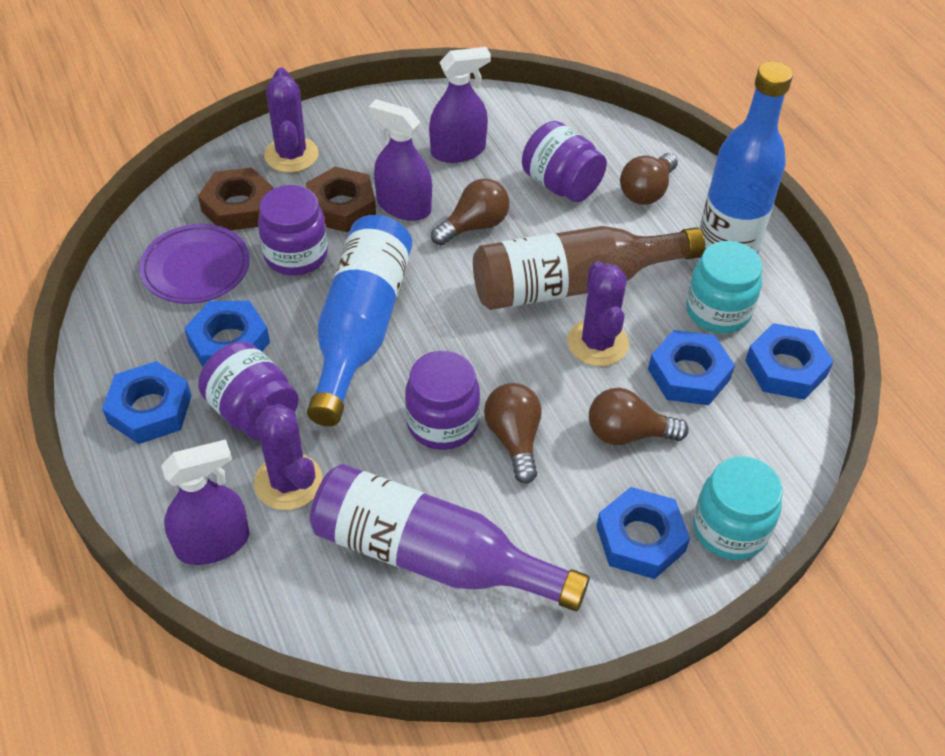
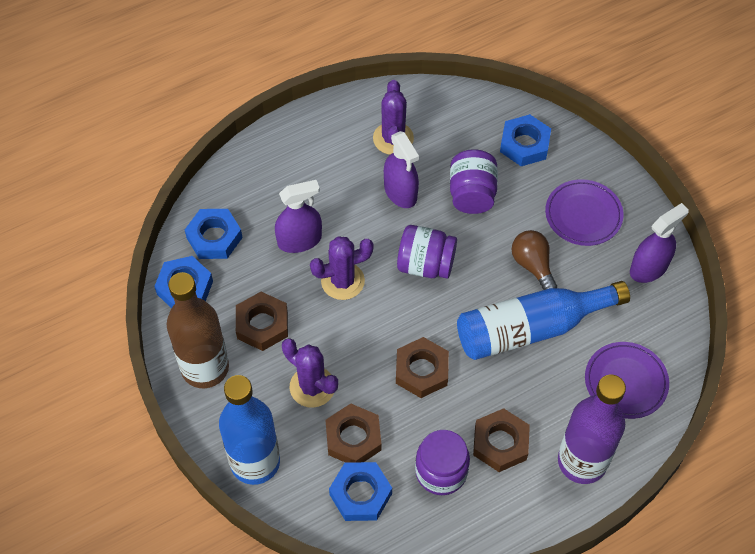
blue nut: 5 -> 4
brown light bulb: 4 -> 1
brown nut: 2 -> 4
purple jar: 4 -> 3
purple plate: 1 -> 2
turquoise jar: 2 -> 0

